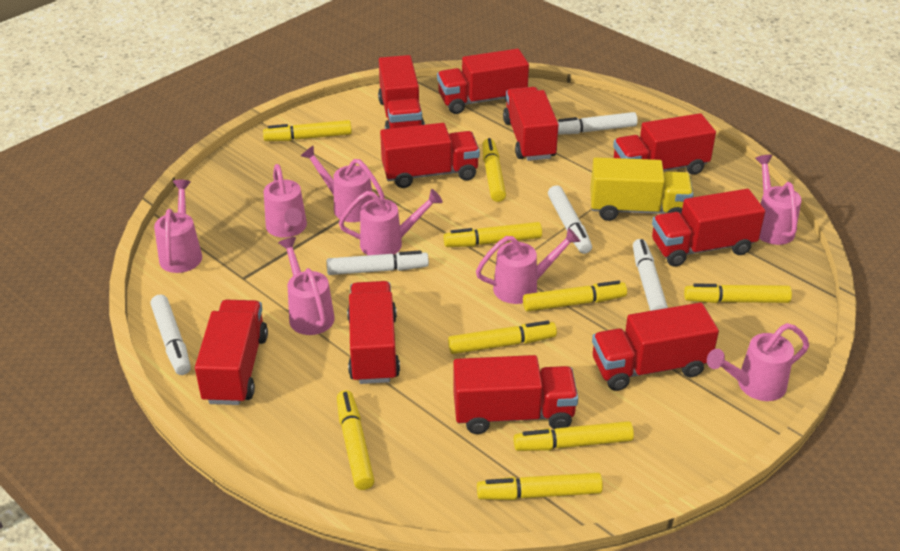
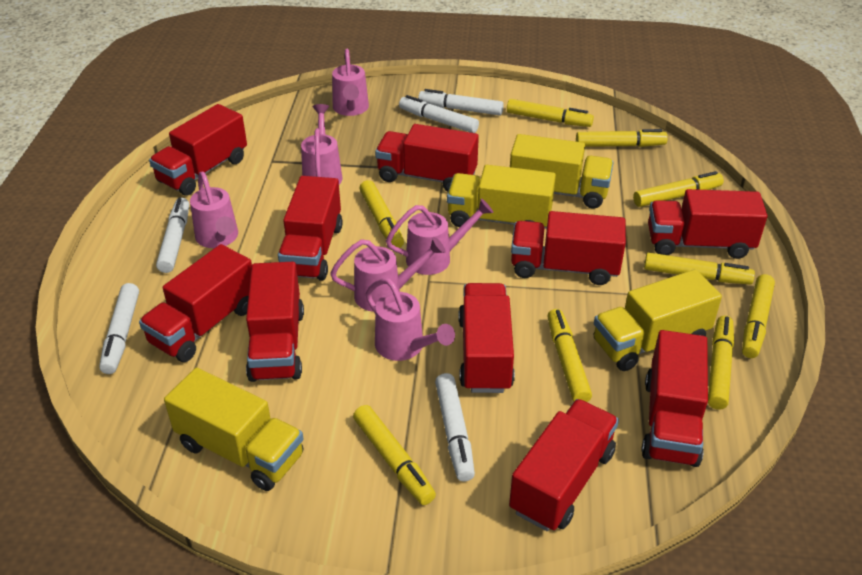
pink watering can: 8 -> 6
yellow truck: 1 -> 4

